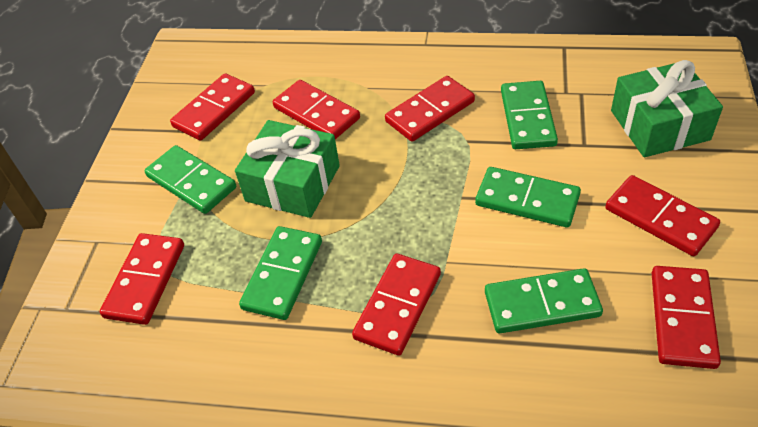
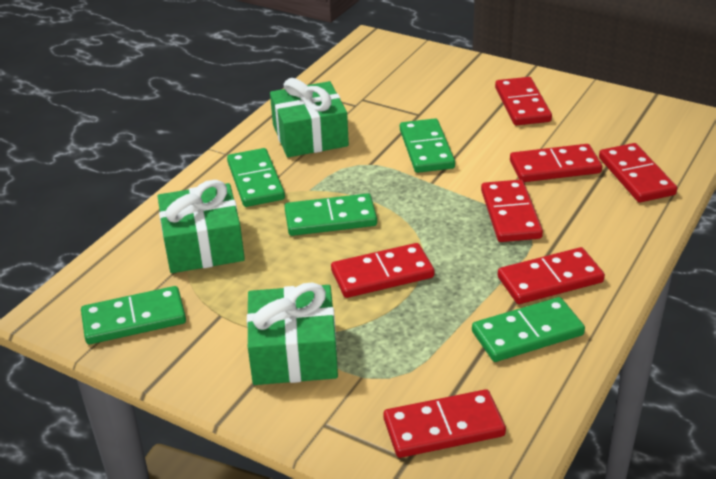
green gift: 2 -> 3

